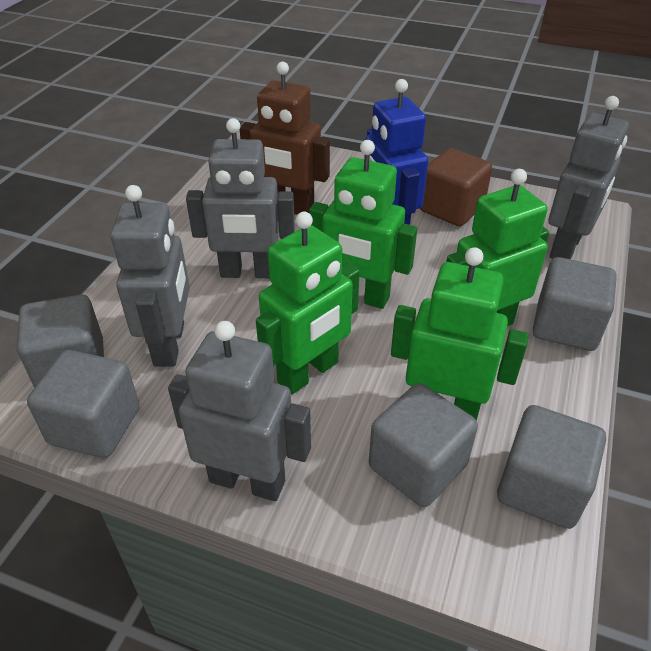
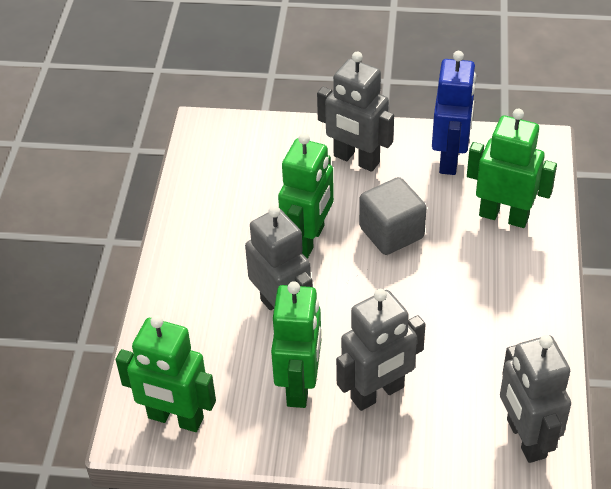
brown cube: 1 -> 0
brown robot: 1 -> 0
grey cube: 5 -> 1

